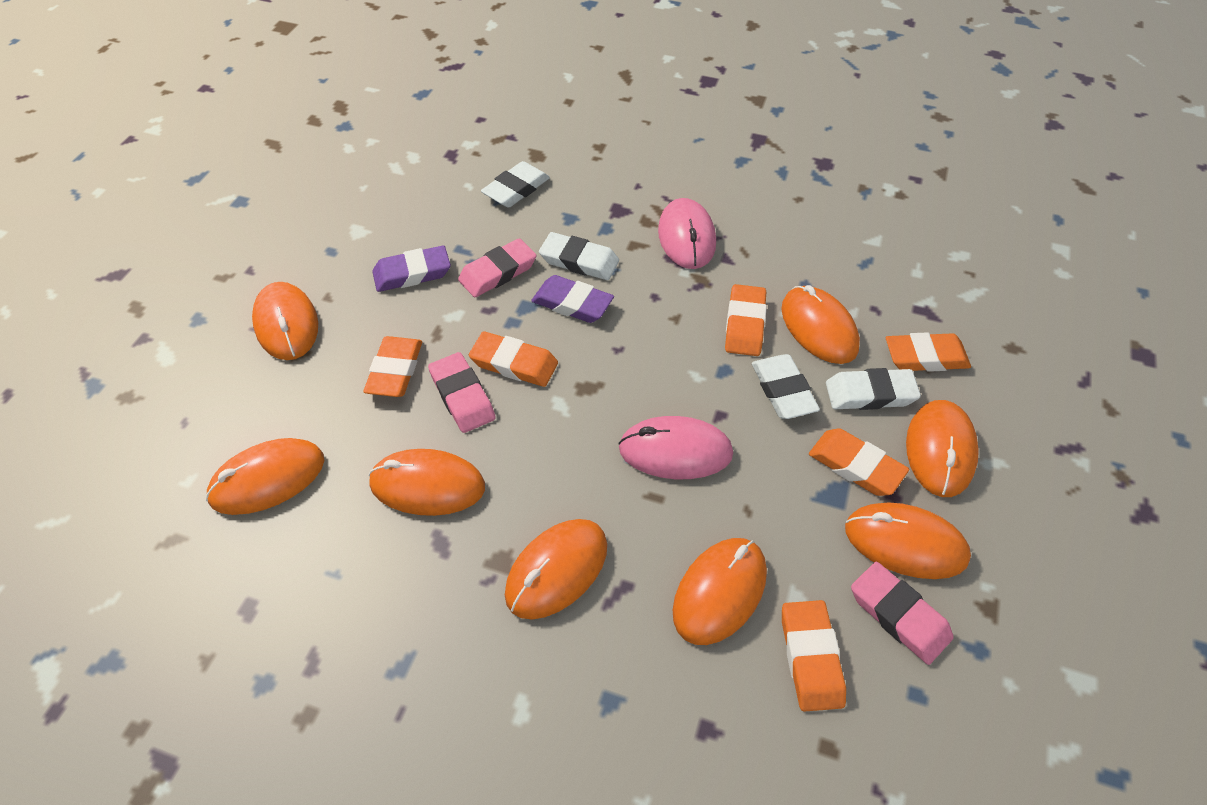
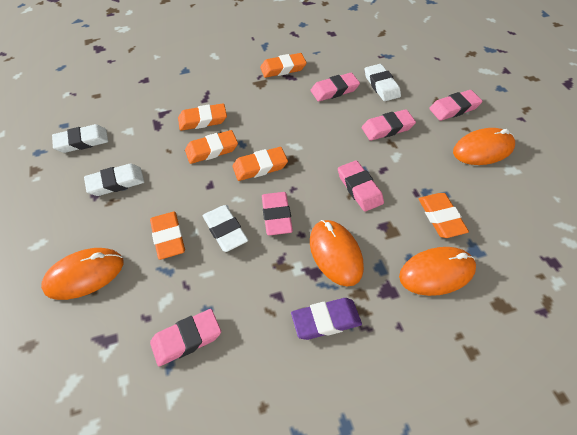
orange mouse: 8 -> 4
pink eraser: 3 -> 6
pink mouse: 2 -> 0
purple eraser: 2 -> 1

